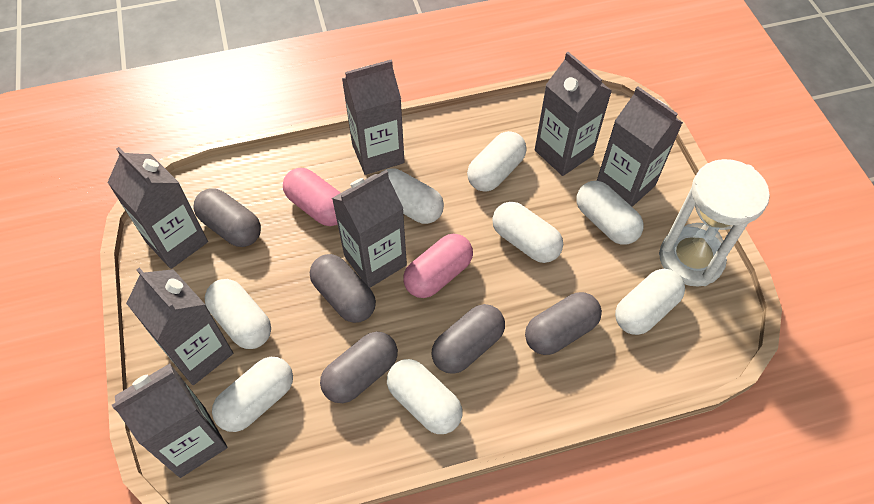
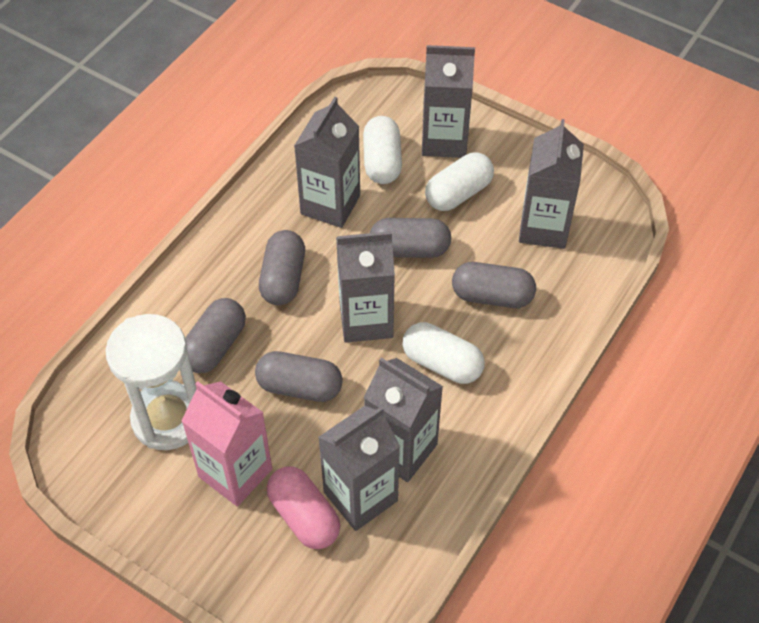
grey carton: 7 -> 6
pink capsule: 2 -> 1
pink carton: 0 -> 1
white capsule: 8 -> 3

